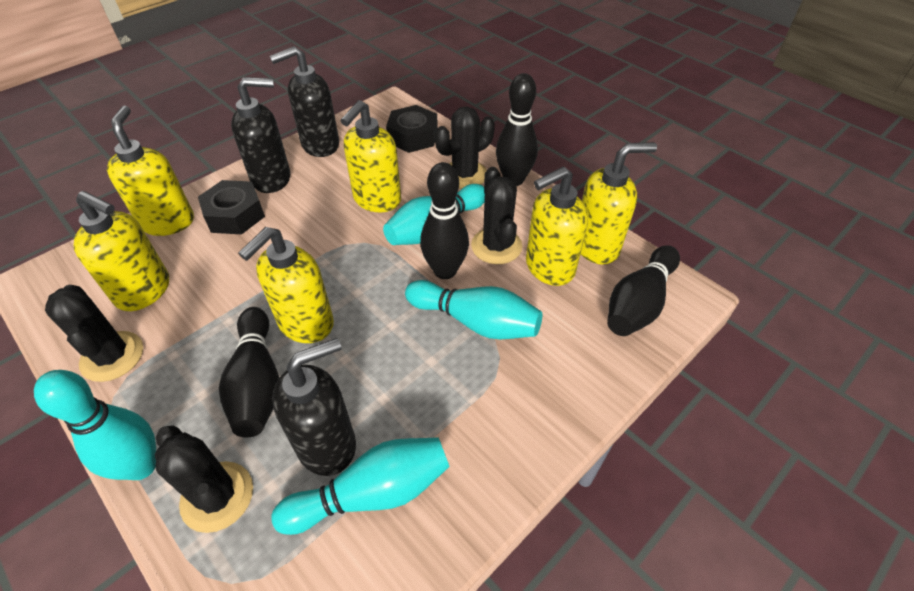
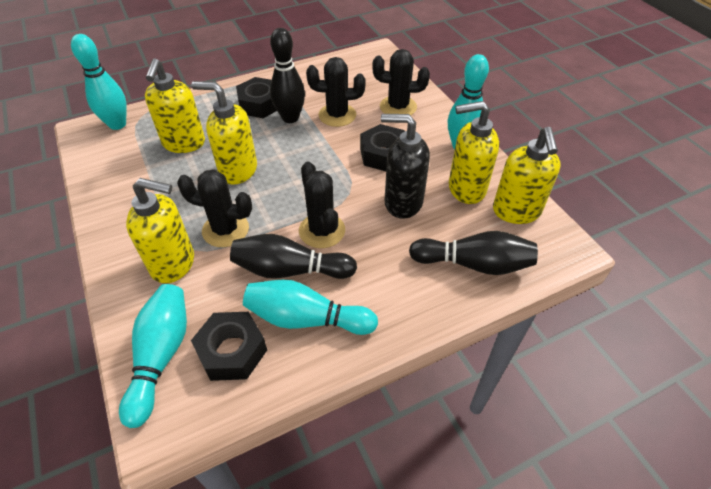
black bowling pin: 4 -> 3
black nut: 2 -> 3
black soap dispenser: 3 -> 1
yellow soap dispenser: 6 -> 5

